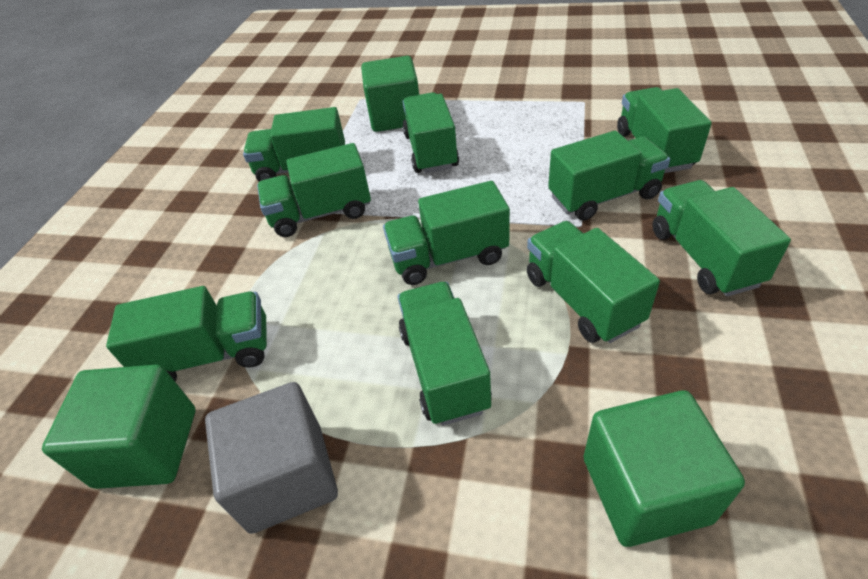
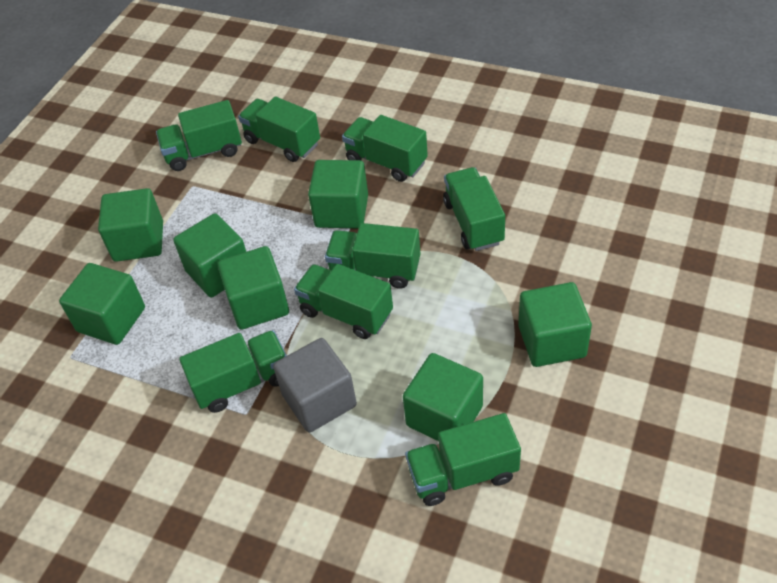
green cube: 3 -> 7
green truck: 10 -> 8

